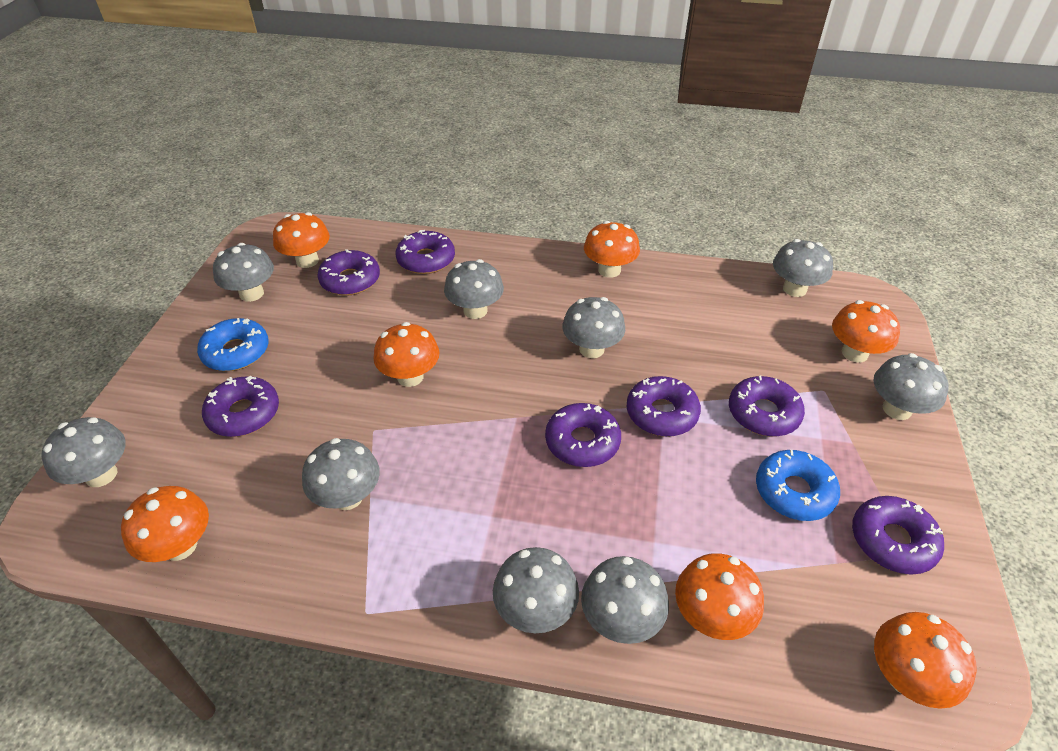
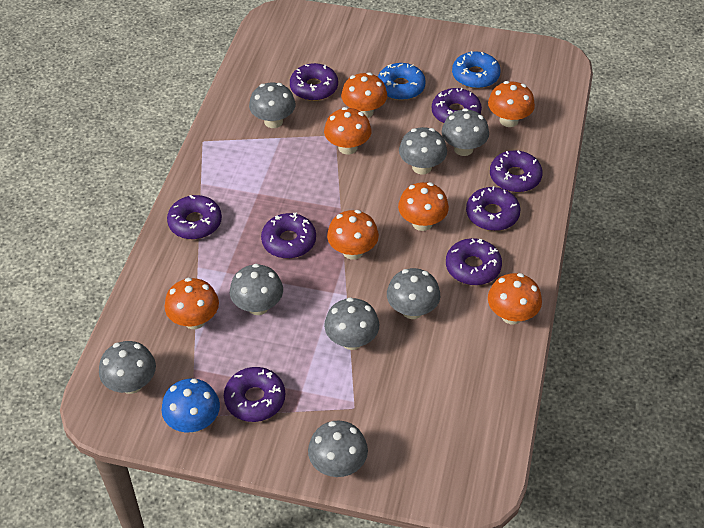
blue mushroom: 0 -> 1
grey mushroom: 9 -> 8
purple donut: 7 -> 8

